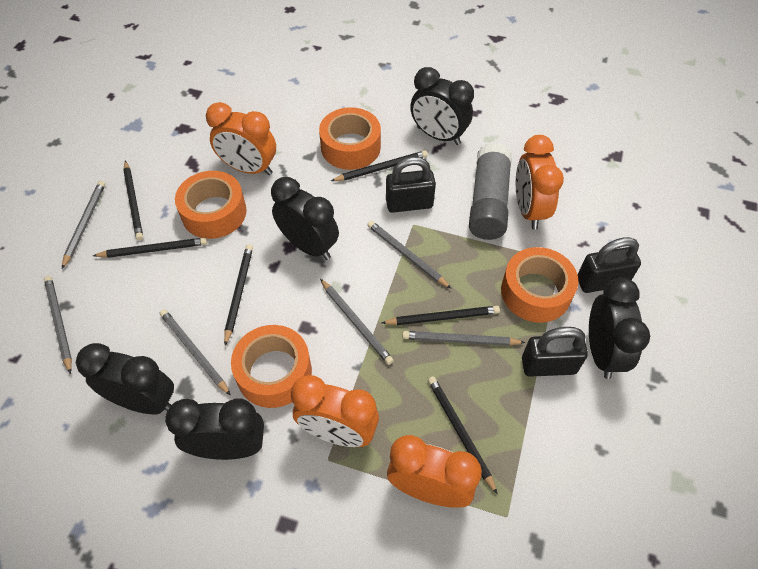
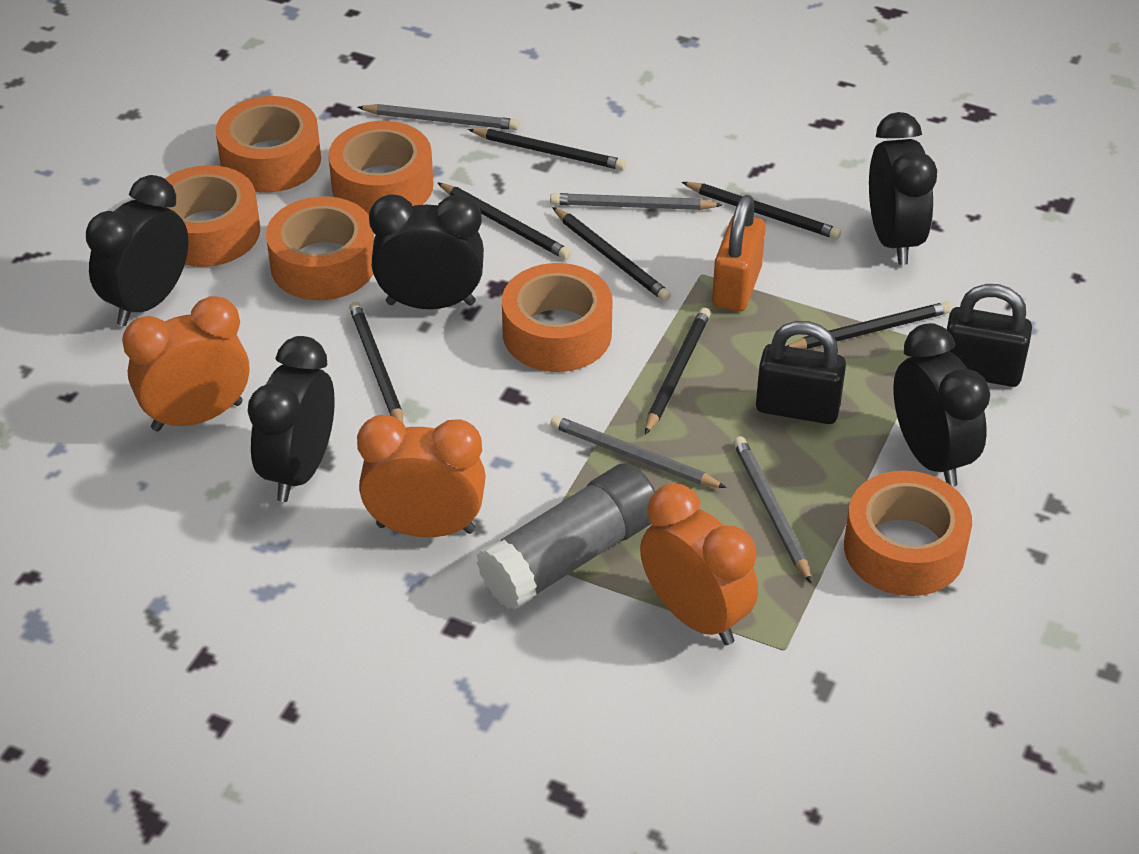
black padlock: 3 -> 2
black pencil: 6 -> 7
grey pencil: 6 -> 4
orange clock: 4 -> 3
orange padlock: 0 -> 1
orange tape: 4 -> 6

